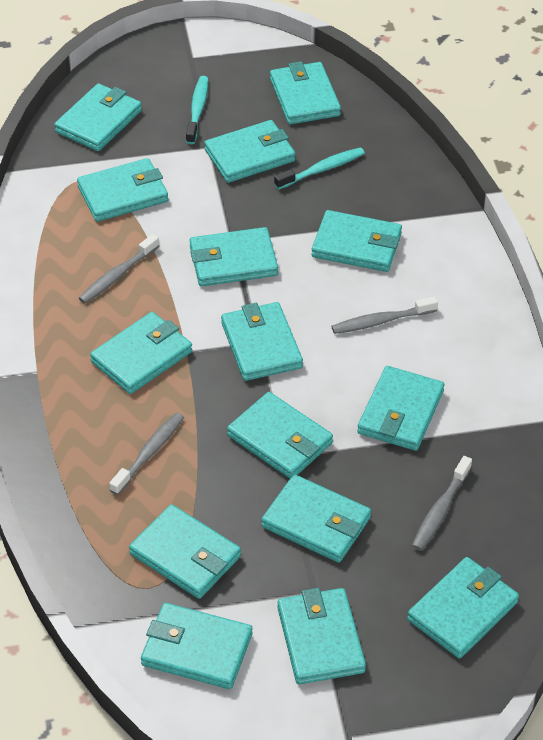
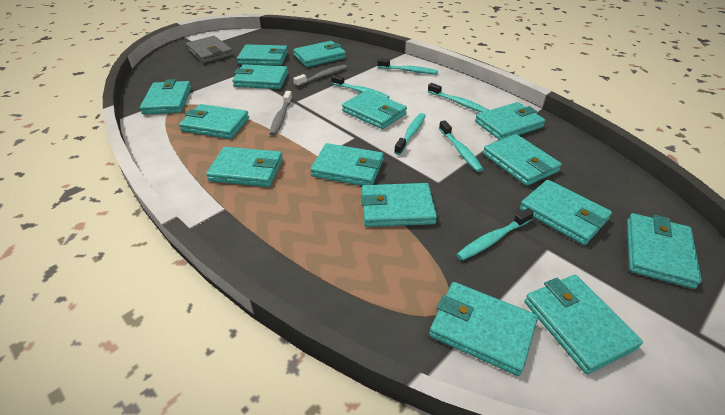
grey toothbrush: 4 -> 2
grey wallet: 0 -> 1
turquoise toothbrush: 2 -> 6

